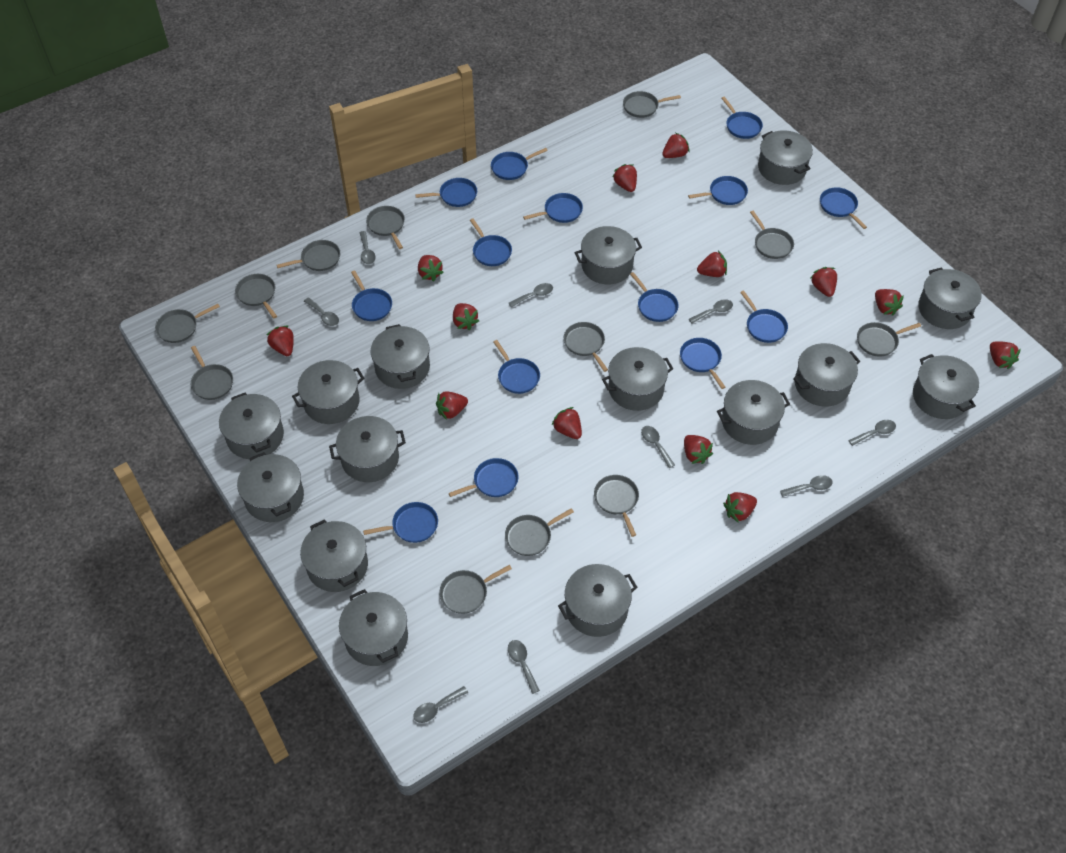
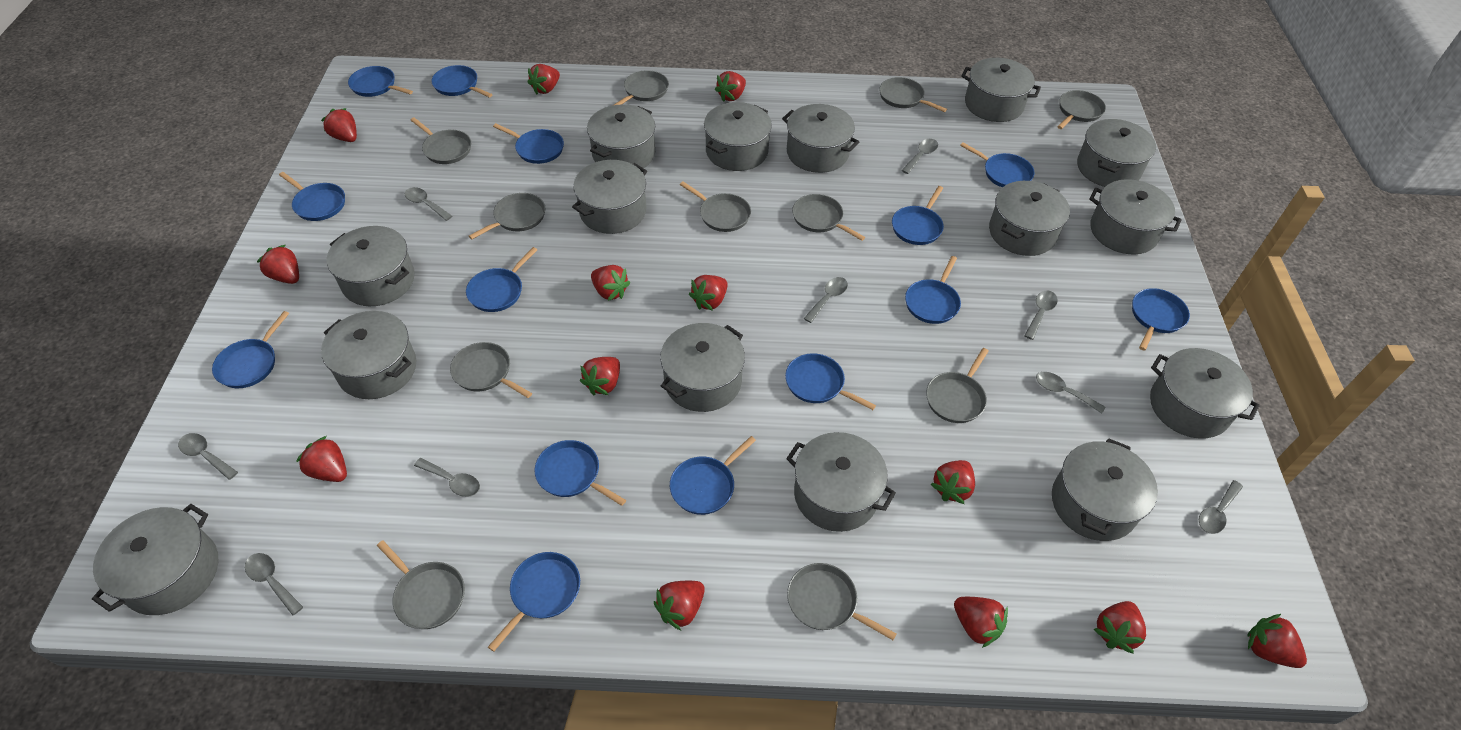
grey pan: 12 -> 11

